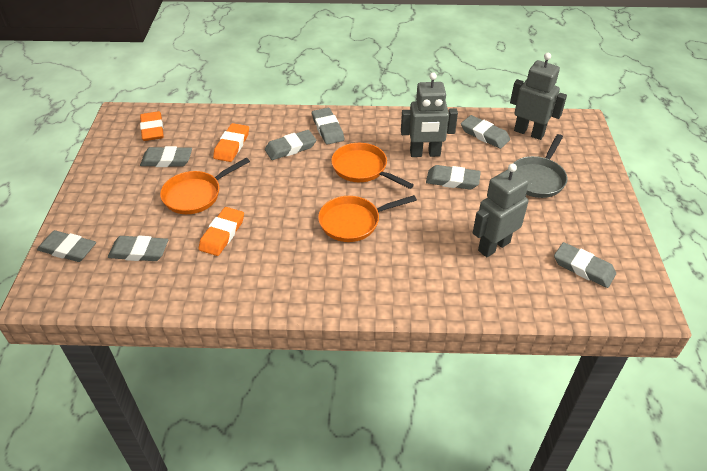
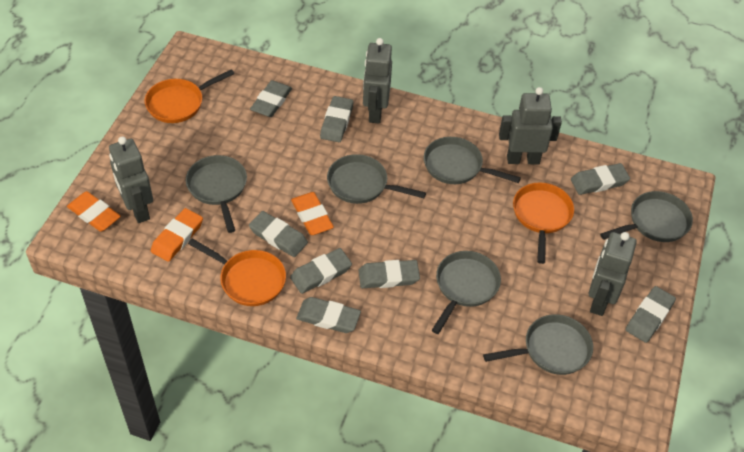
grey pan: 1 -> 6
grey robot: 3 -> 4

